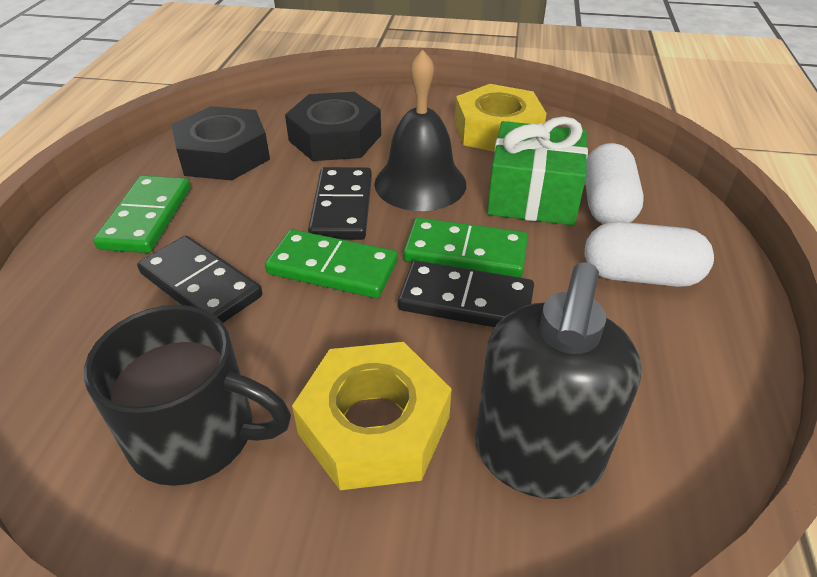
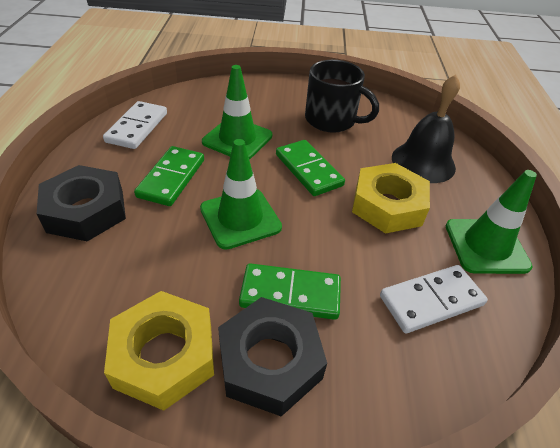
black domino: 3 -> 0
black soap dispenser: 1 -> 0
green gift: 1 -> 0
green traffic cone: 0 -> 3
white capsule: 2 -> 0
white domino: 0 -> 2

